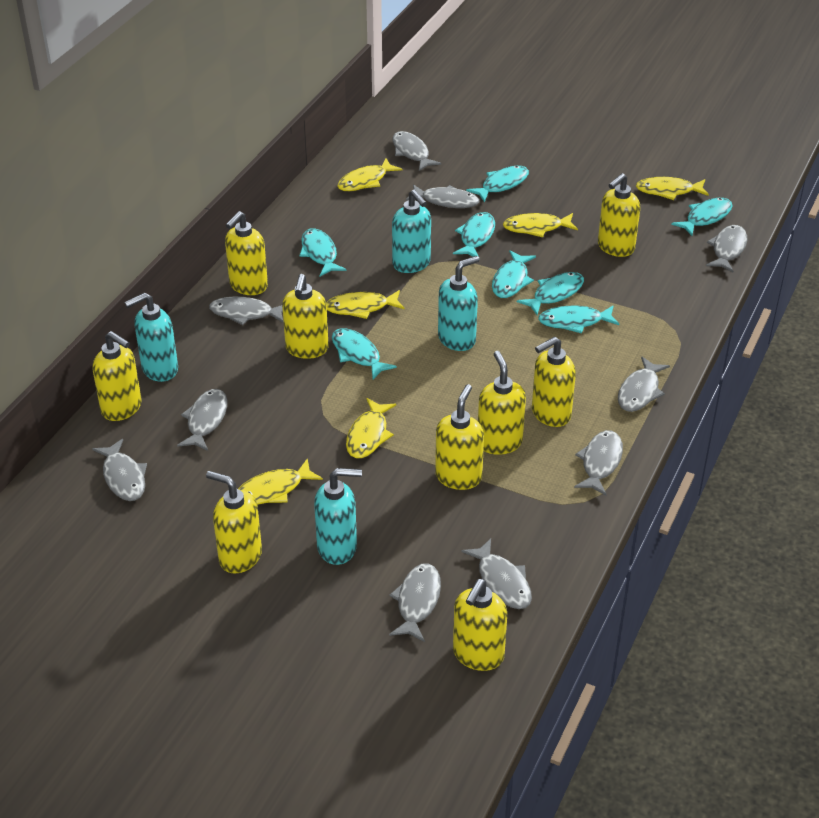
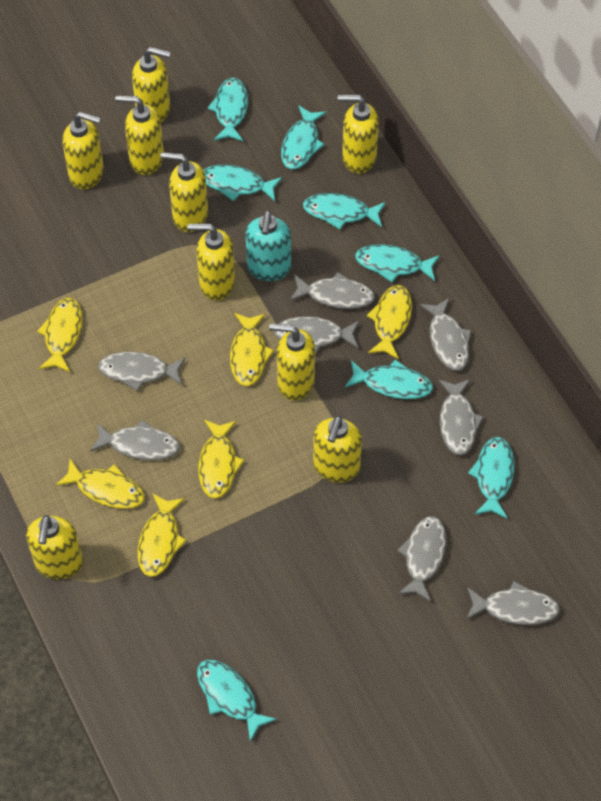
grey fish: 10 -> 8
turquoise soap dispenser: 4 -> 1

